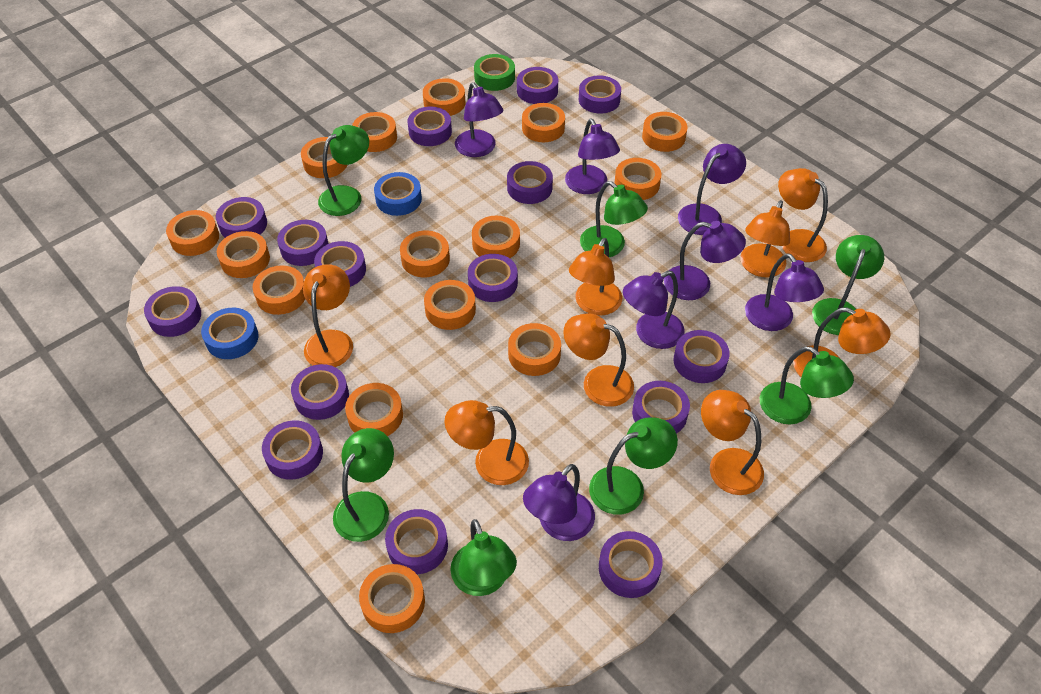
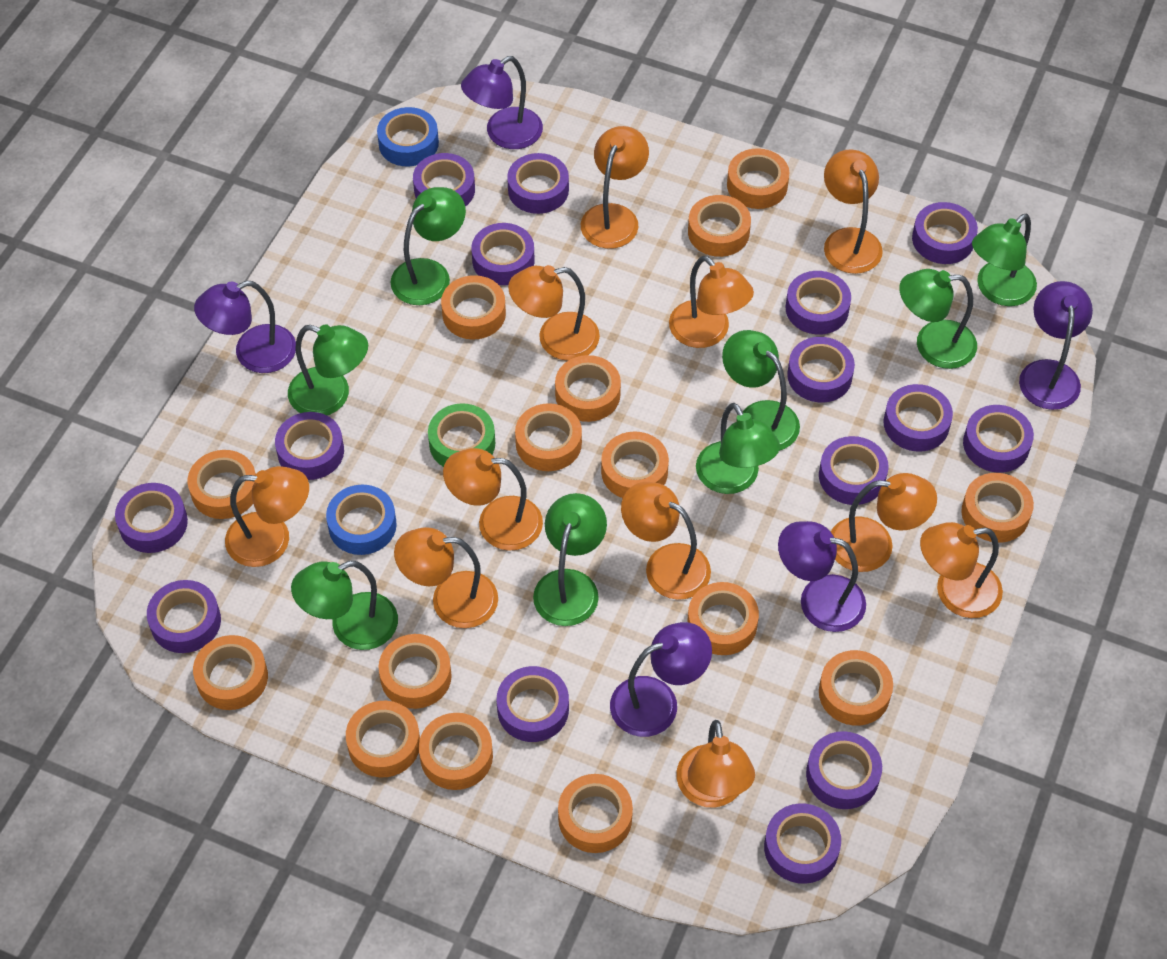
green lamp: 7 -> 8
orange lamp: 8 -> 11
purple lamp: 7 -> 5

